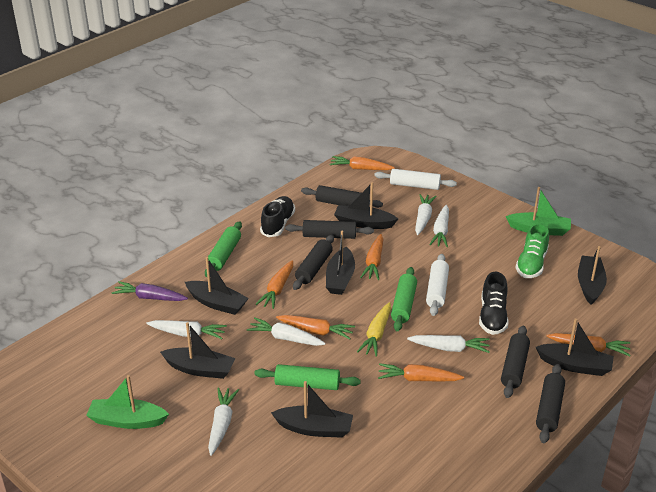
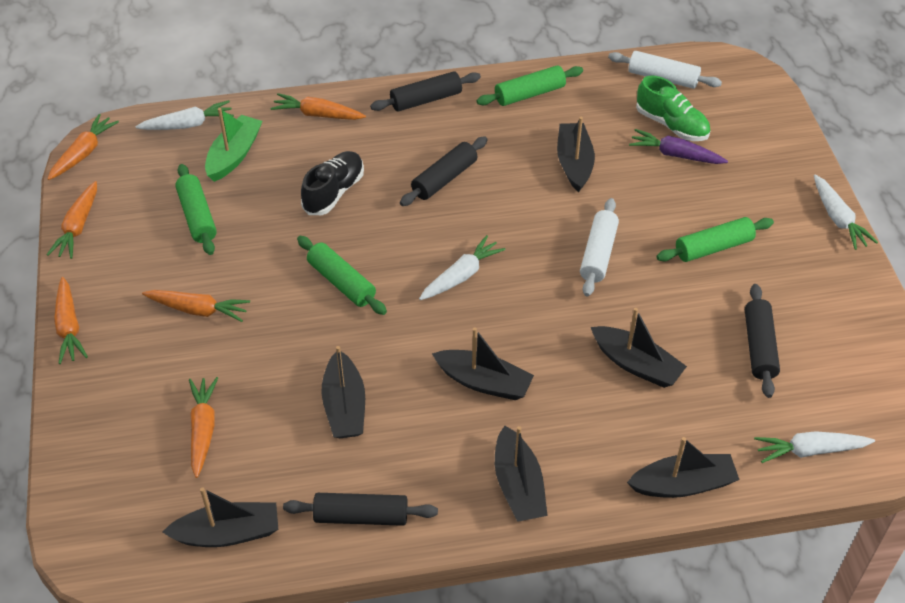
black rolling pin: 5 -> 4
black shoe: 2 -> 1
green boat: 2 -> 1
green rolling pin: 3 -> 4
white carrot: 6 -> 4
yellow carrot: 1 -> 0

